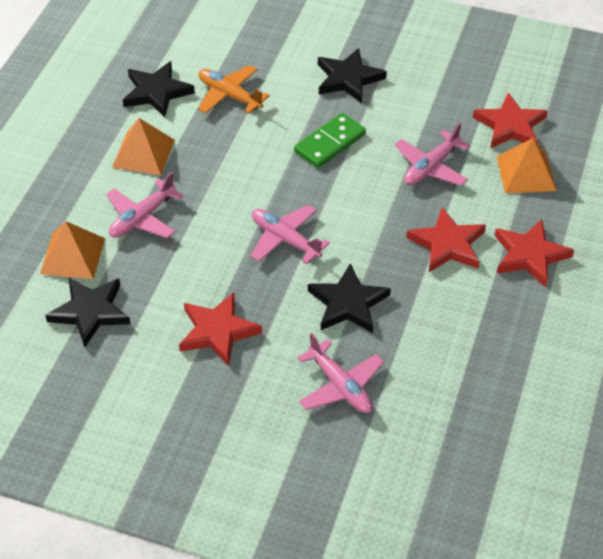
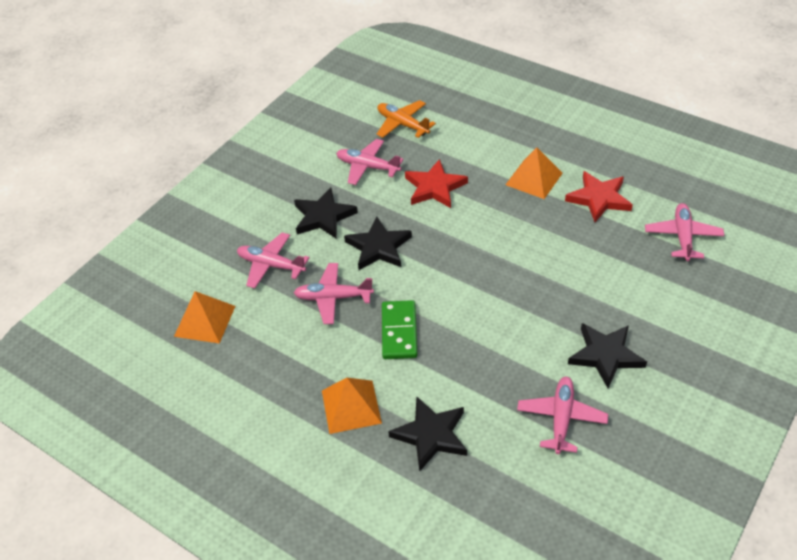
pink plane: 4 -> 5
red star: 4 -> 2

